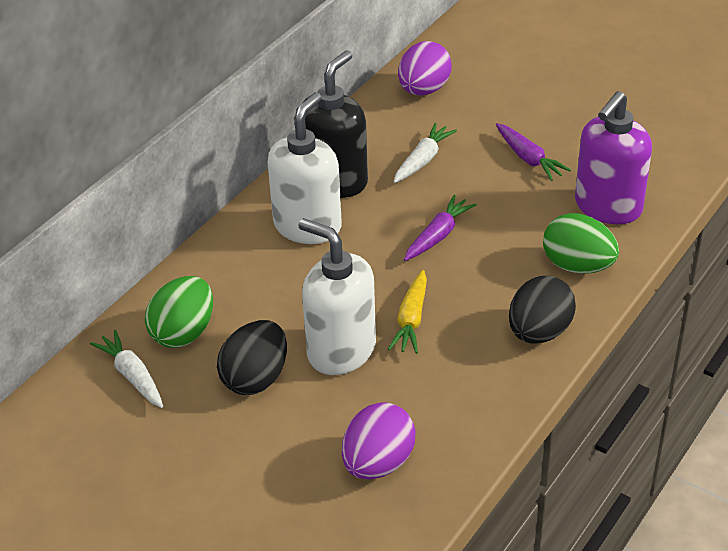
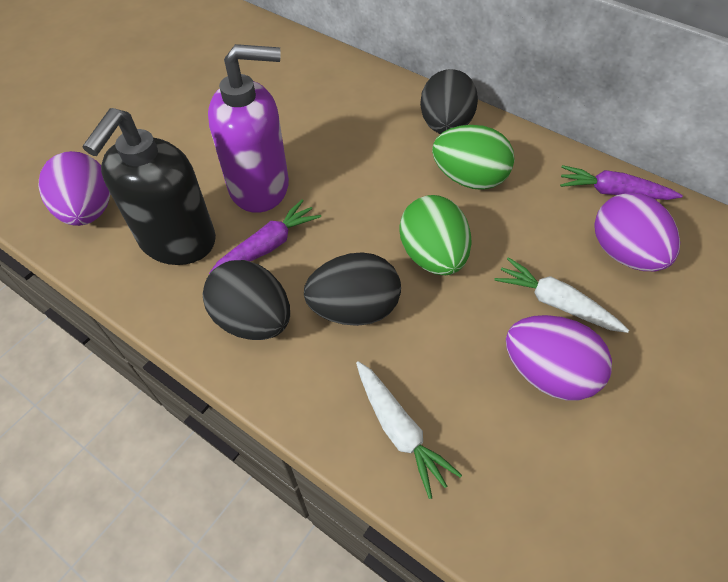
black egg: 2 -> 3
purple egg: 2 -> 3
white soap dispenser: 2 -> 0
yellow carrot: 1 -> 0

